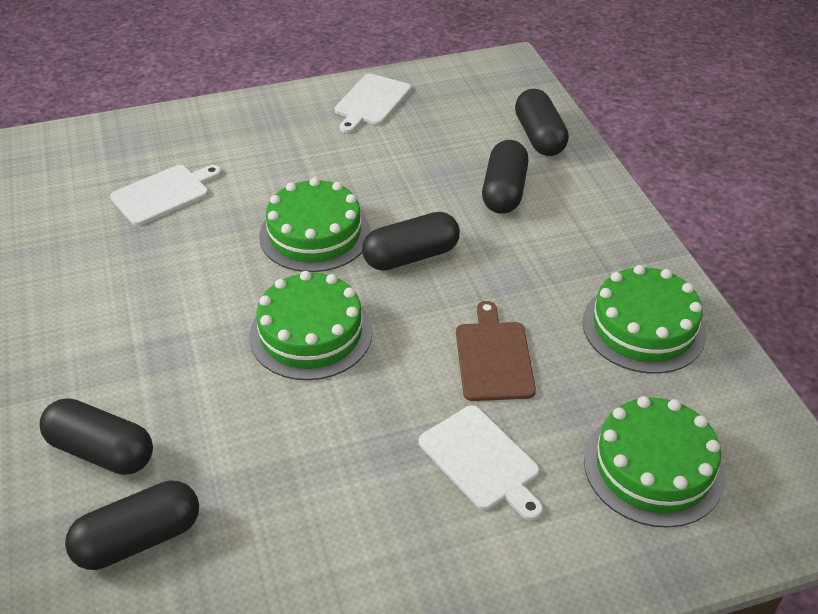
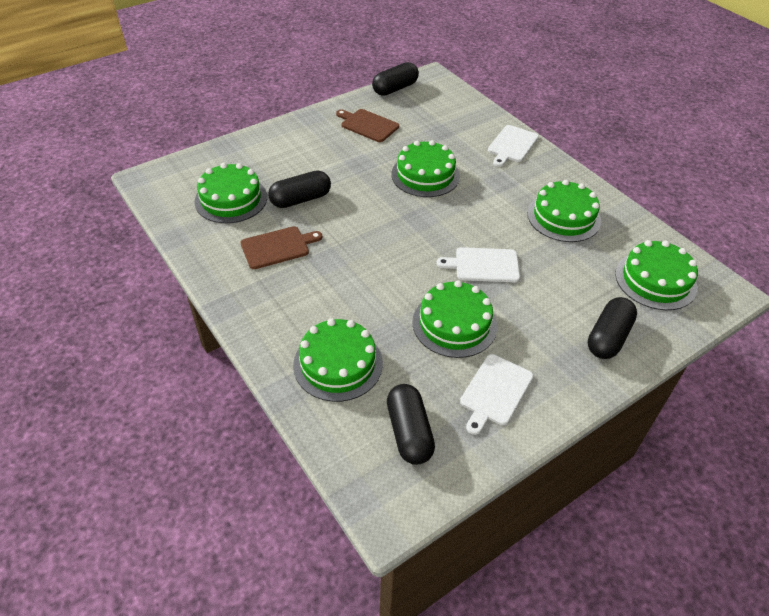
black capsule: 5 -> 4
brown cutting board: 1 -> 2
green cake: 4 -> 6

